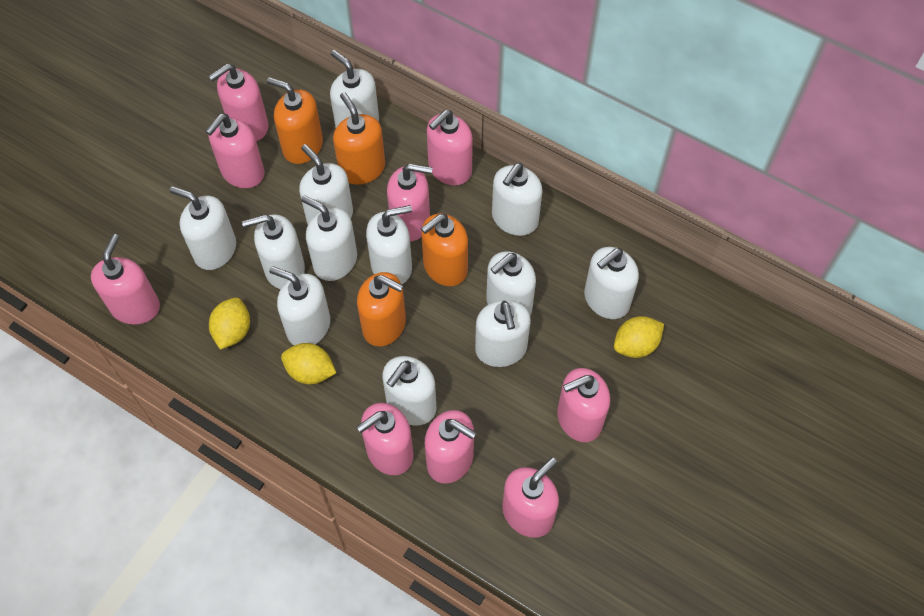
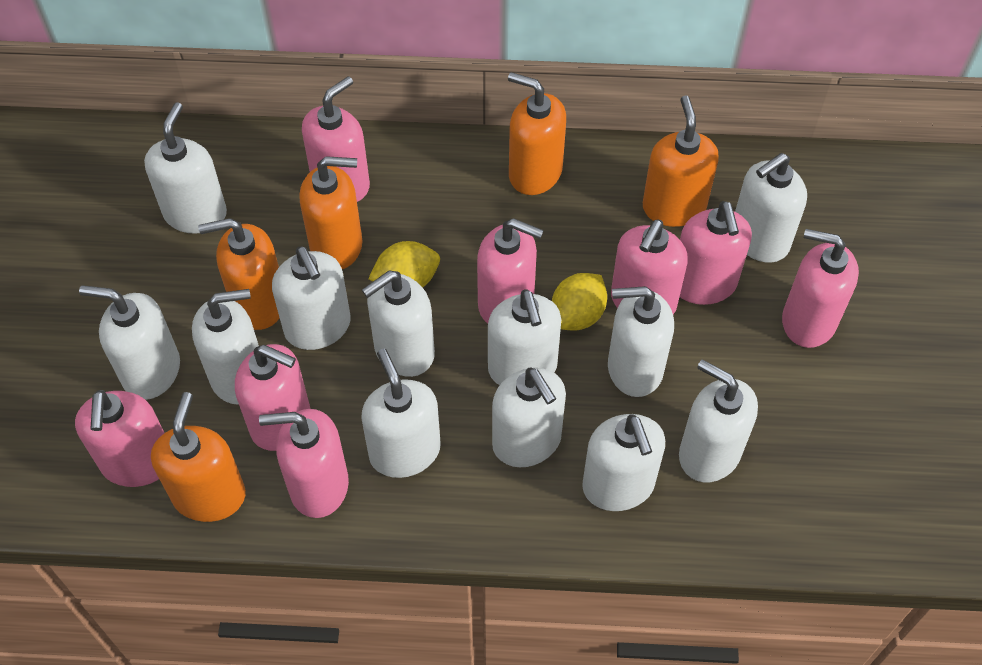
orange soap dispenser: 4 -> 5
pink soap dispenser: 9 -> 8
yellow lemon: 3 -> 2

